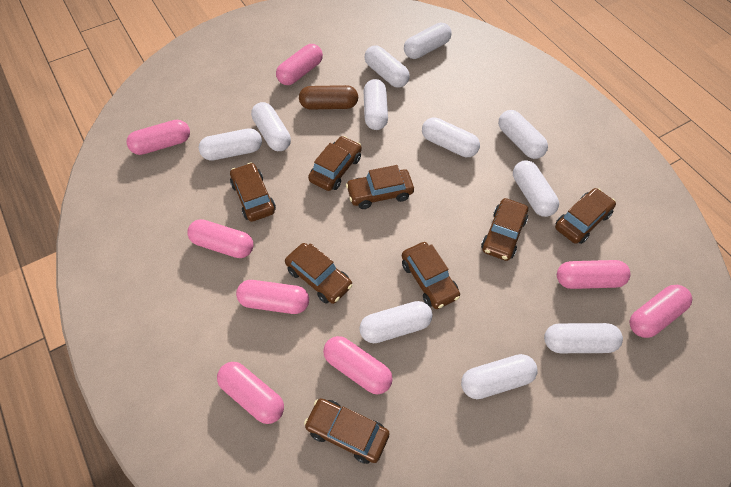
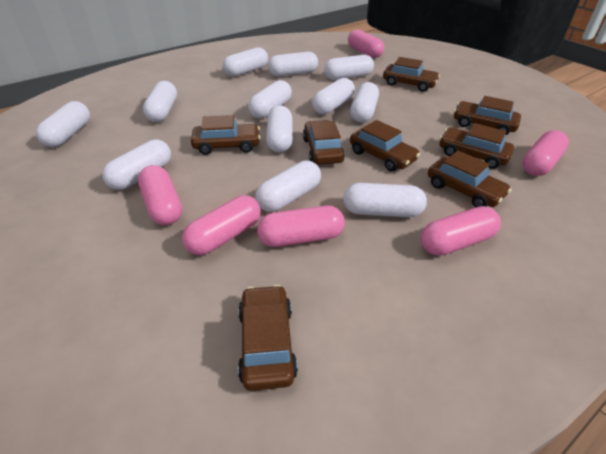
brown capsule: 1 -> 0
pink capsule: 8 -> 6
white capsule: 11 -> 12

